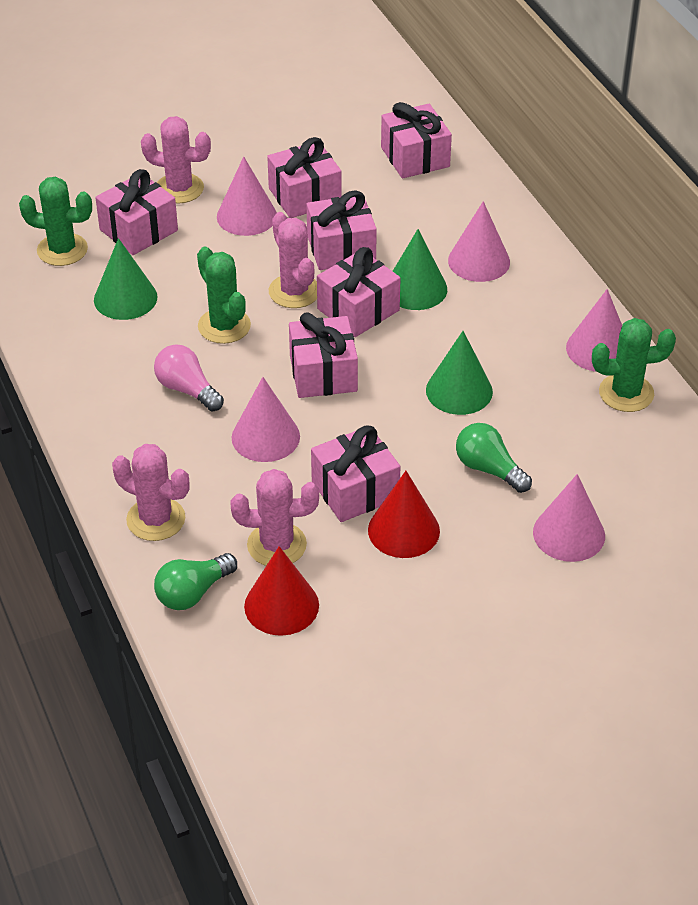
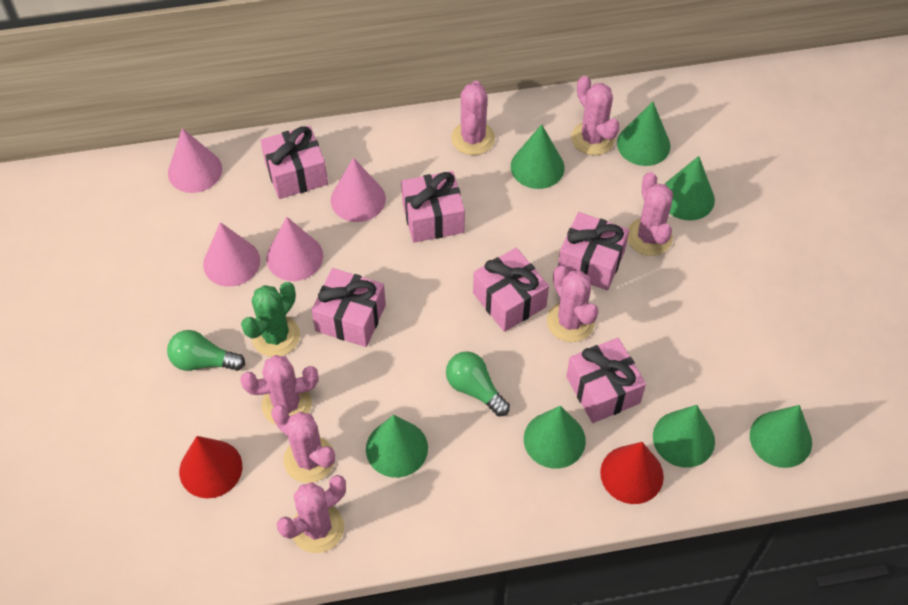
green cactus: 3 -> 1
green cone: 3 -> 7
pink cactus: 4 -> 7
pink cone: 5 -> 4
pink gift: 7 -> 6
pink light bulb: 1 -> 0

